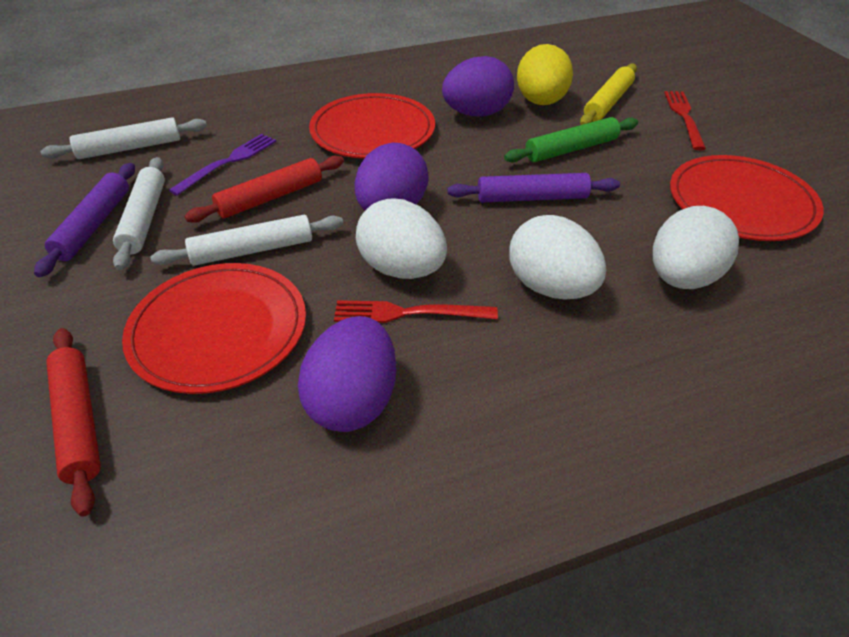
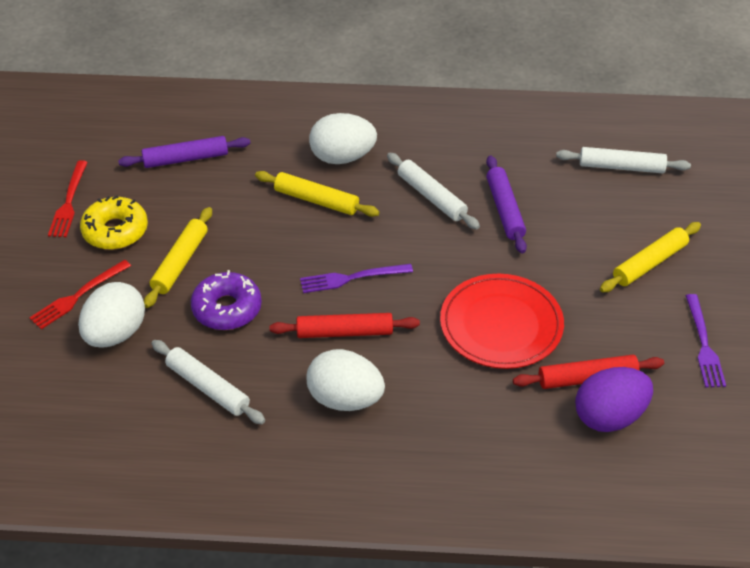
green rolling pin: 1 -> 0
purple donut: 0 -> 1
purple egg: 3 -> 1
purple fork: 1 -> 2
red plate: 3 -> 1
yellow donut: 0 -> 1
yellow egg: 1 -> 0
yellow rolling pin: 1 -> 3

